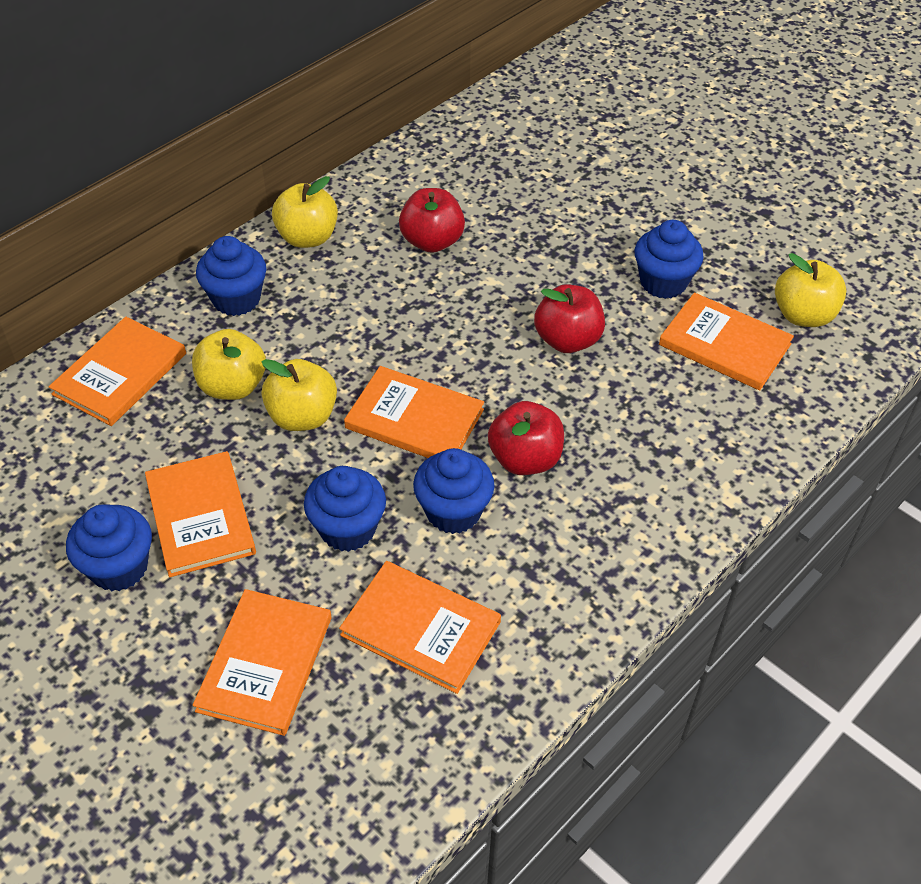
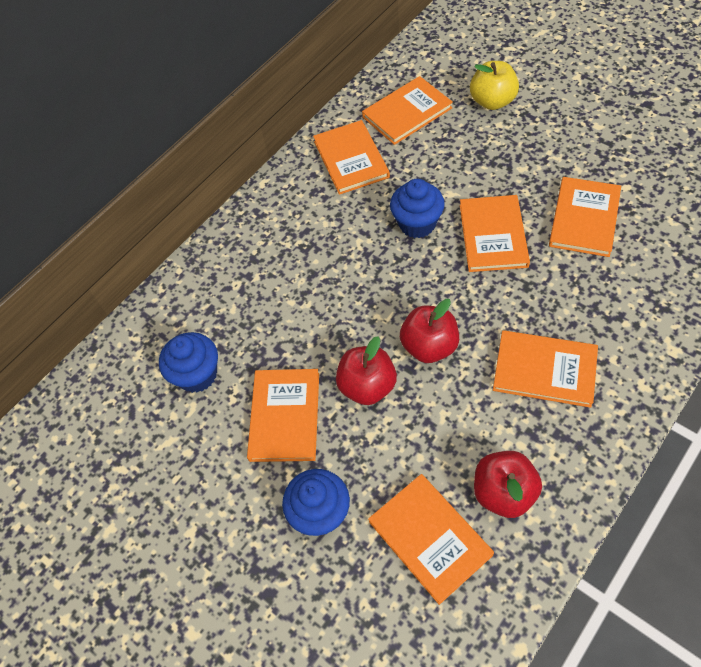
blue cupcake: 5 -> 3
orange book: 6 -> 7
yellow apple: 4 -> 1

